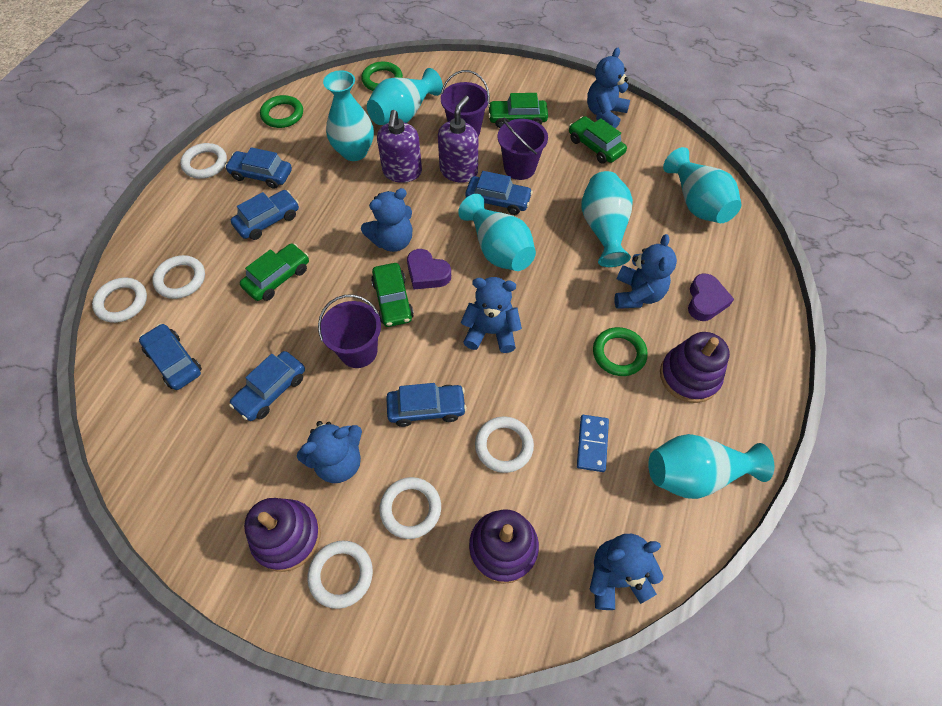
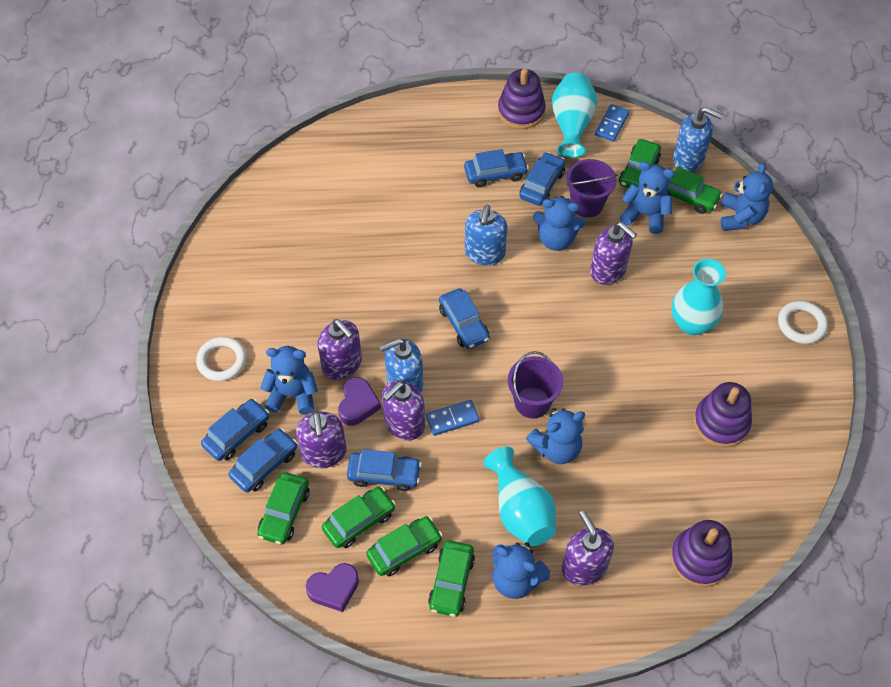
blue domino: 1 -> 2
blue soap dispenser: 0 -> 3
green car: 4 -> 6
green ring: 3 -> 0
purple bucket: 3 -> 2
purple soap dispenser: 2 -> 5
turquoise vase: 6 -> 3
white ring: 6 -> 2

